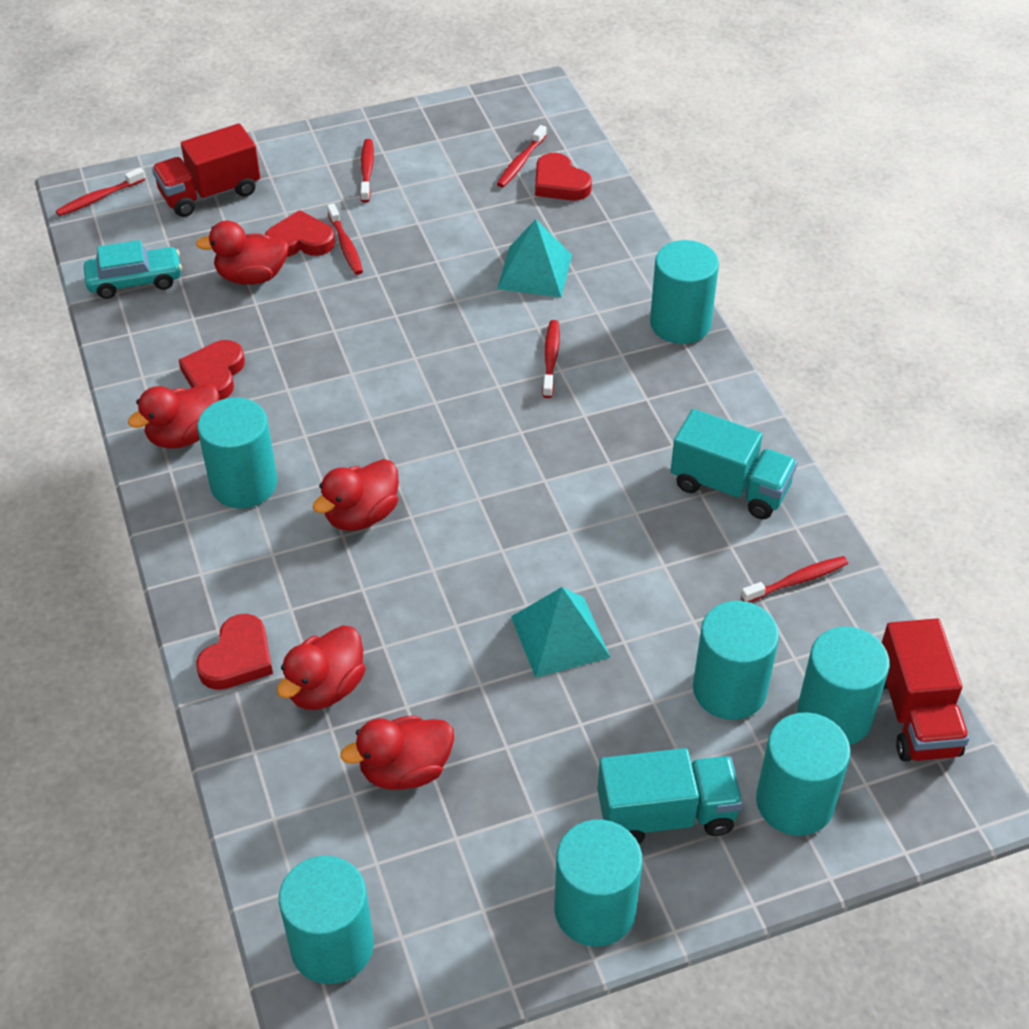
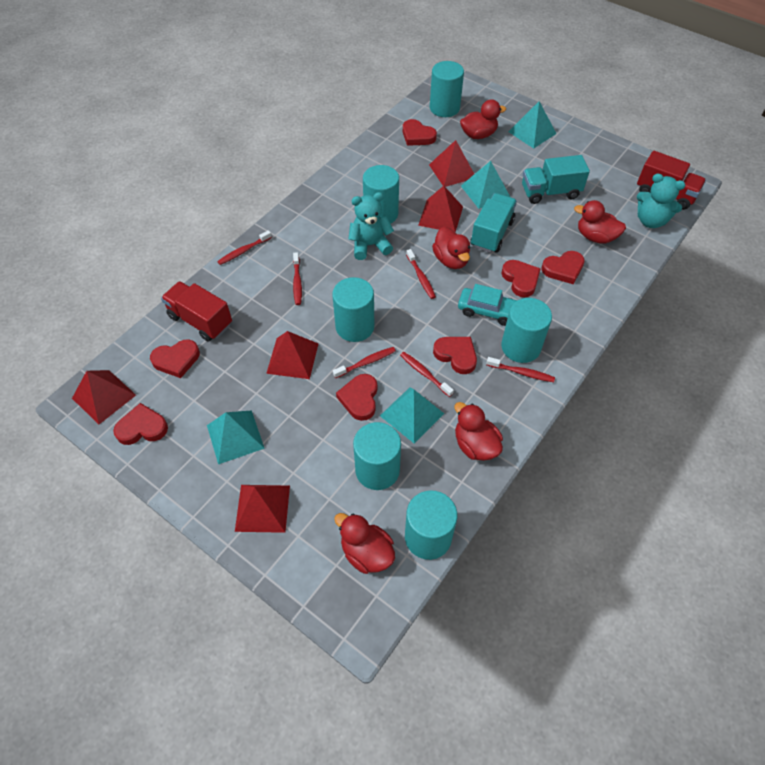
red heart: 4 -> 7
red pyramid: 0 -> 5
turquoise cylinder: 7 -> 6
turquoise pyramid: 2 -> 4
turquoise teddy bear: 0 -> 2

